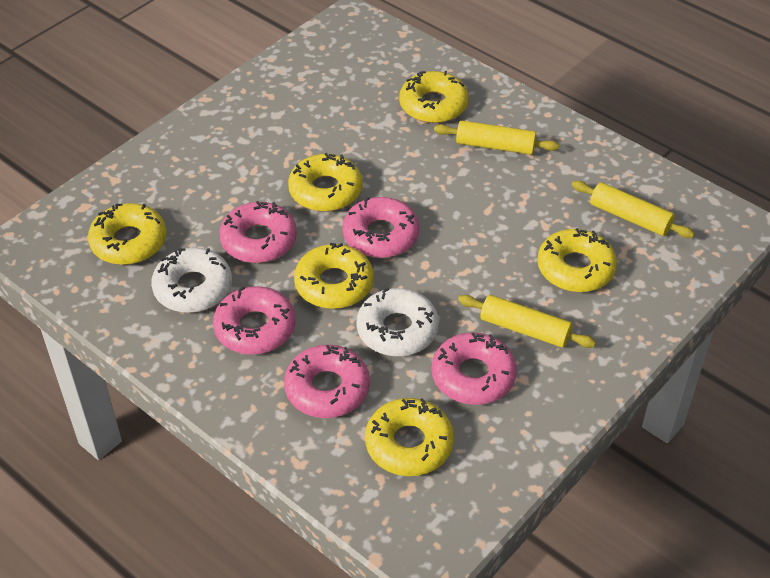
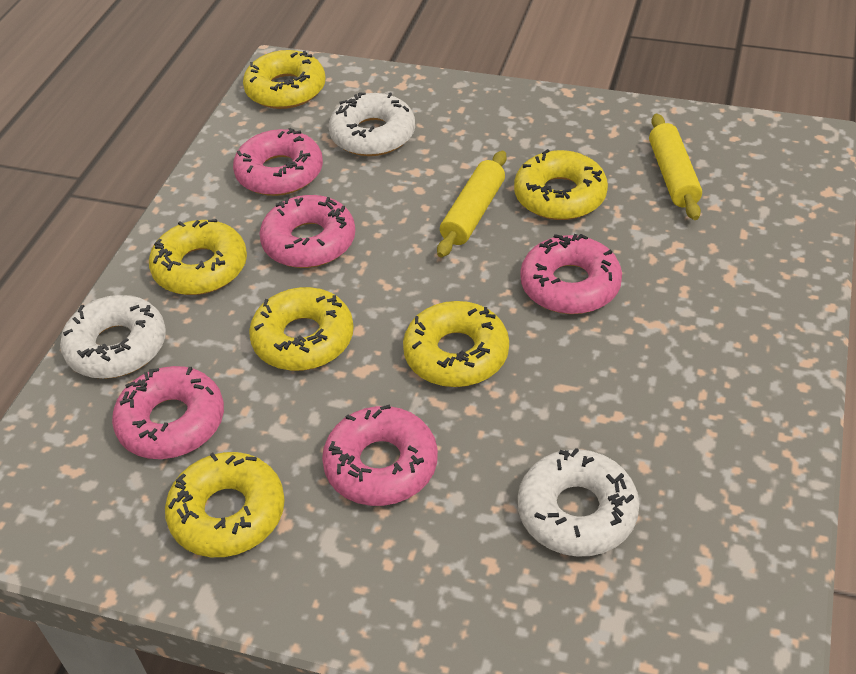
white donut: 2 -> 3
yellow rolling pin: 3 -> 2

